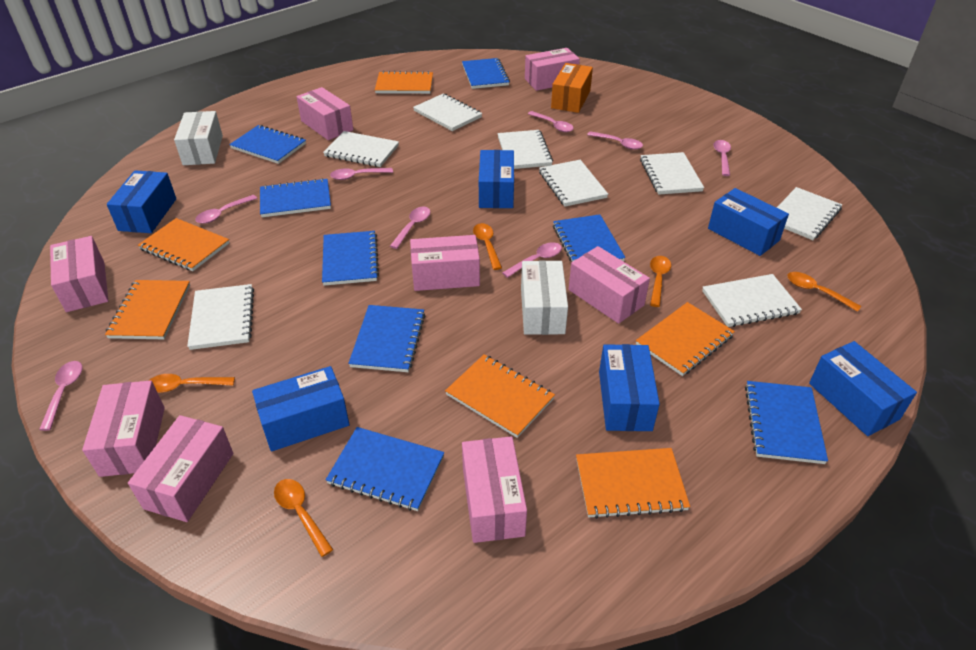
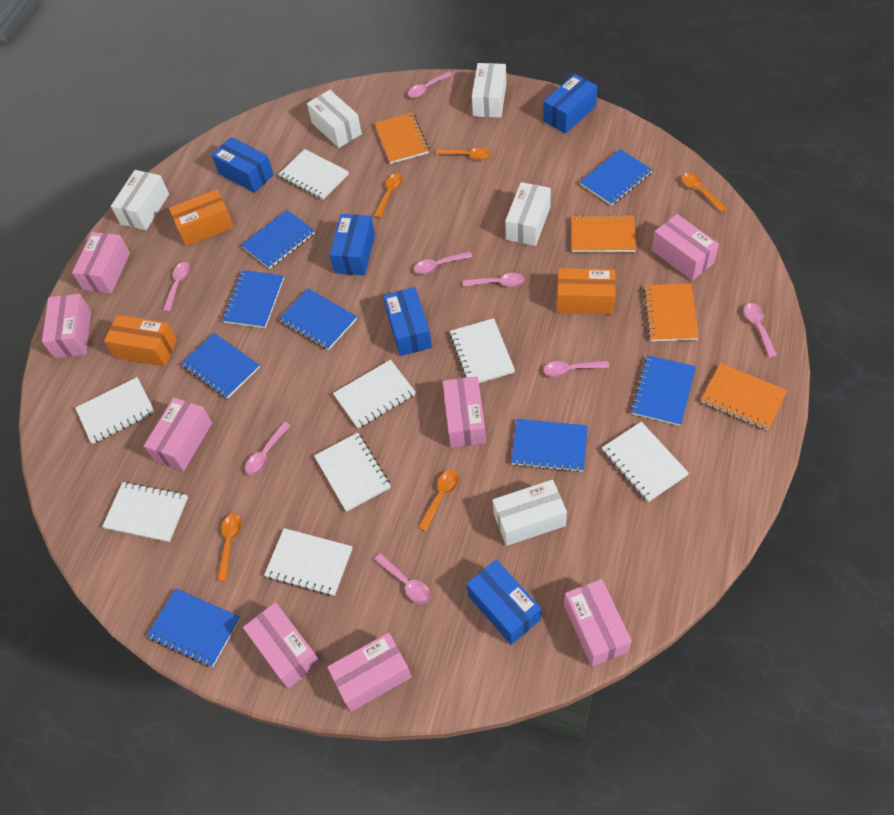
blue box: 6 -> 5
orange box: 1 -> 3
orange notebook: 6 -> 4
white box: 2 -> 5

